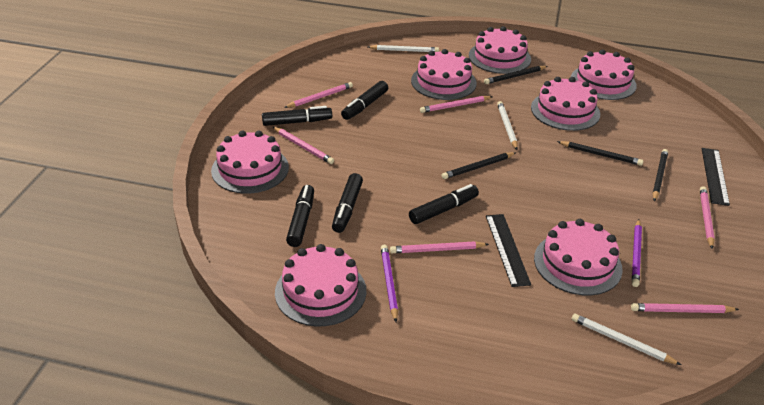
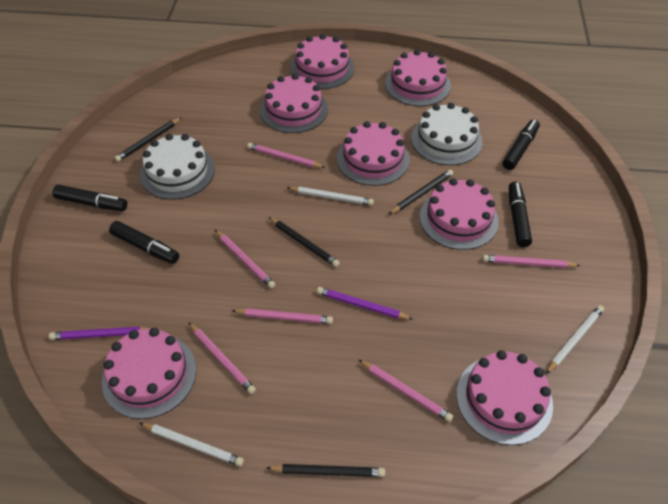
black marker: 5 -> 4
black ruler: 2 -> 0
white cake: 0 -> 2

